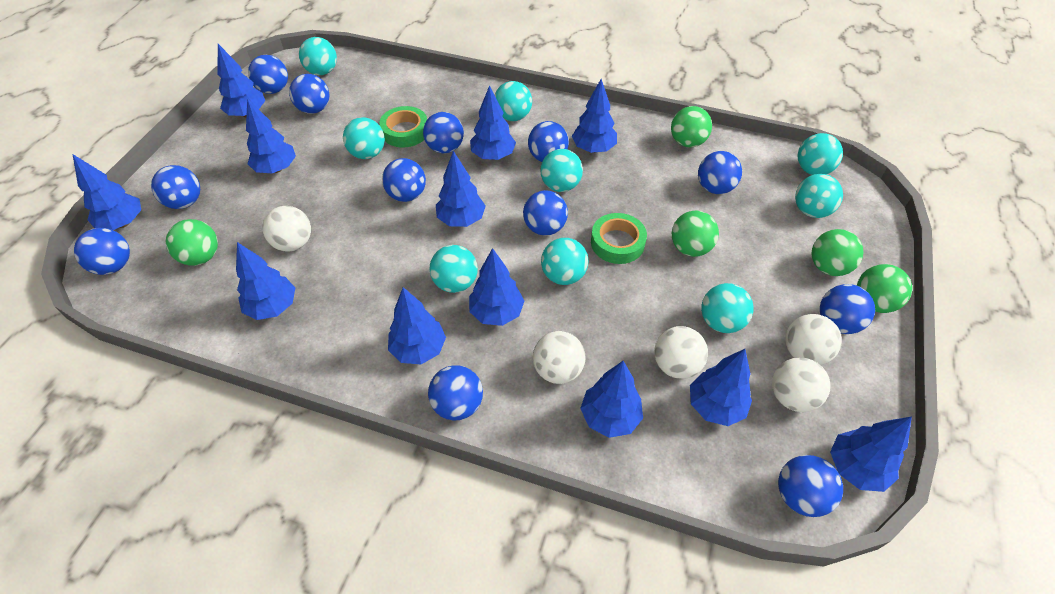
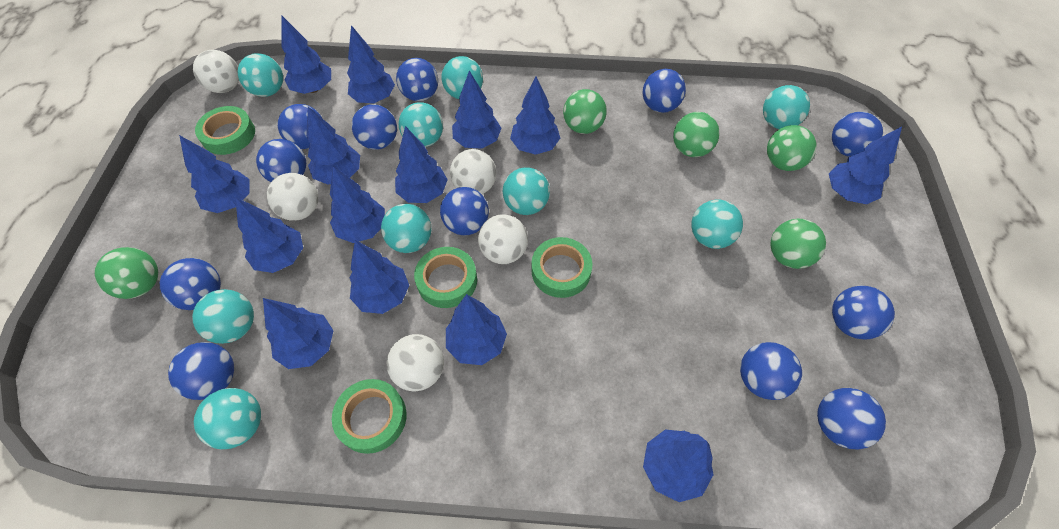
blue tree: 12 -> 14
green tape: 2 -> 4

